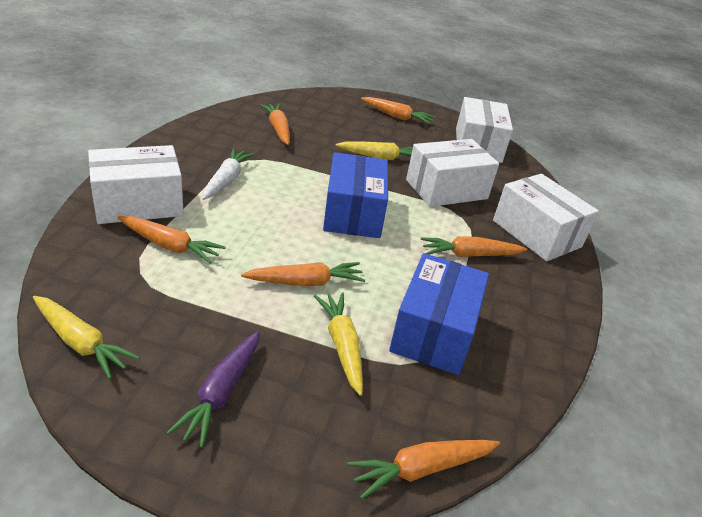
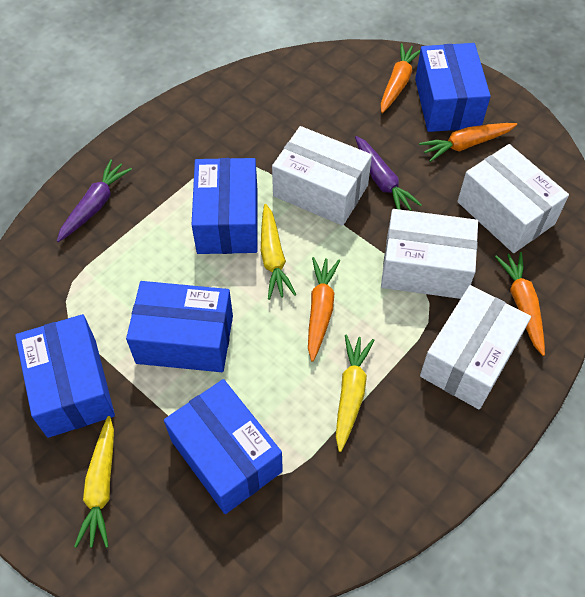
blue box: 2 -> 5
orange carrot: 6 -> 4
purple carrot: 1 -> 2
white carrot: 1 -> 0

